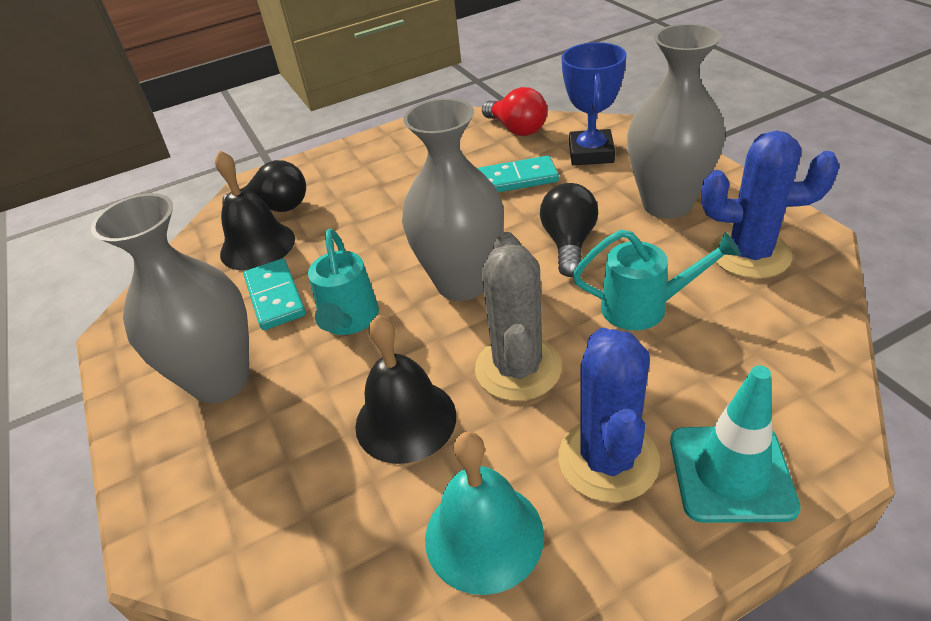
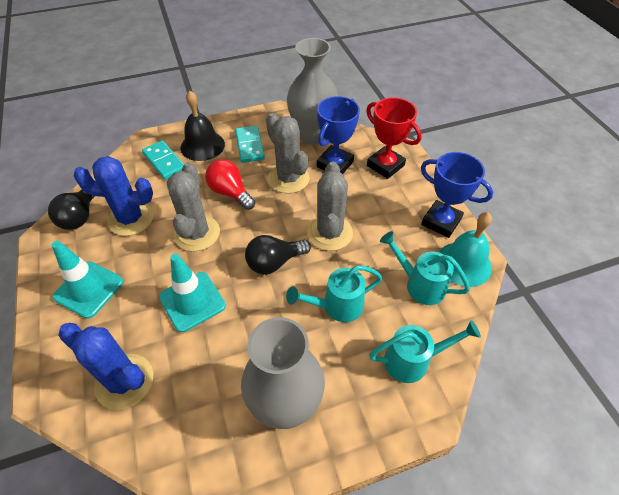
black bell: 2 -> 1
blue trophy: 1 -> 2
grey cactus: 1 -> 3
grey vase: 3 -> 2
red trophy: 0 -> 1
turquoise traffic cone: 1 -> 2
turquoise watering can: 2 -> 3

